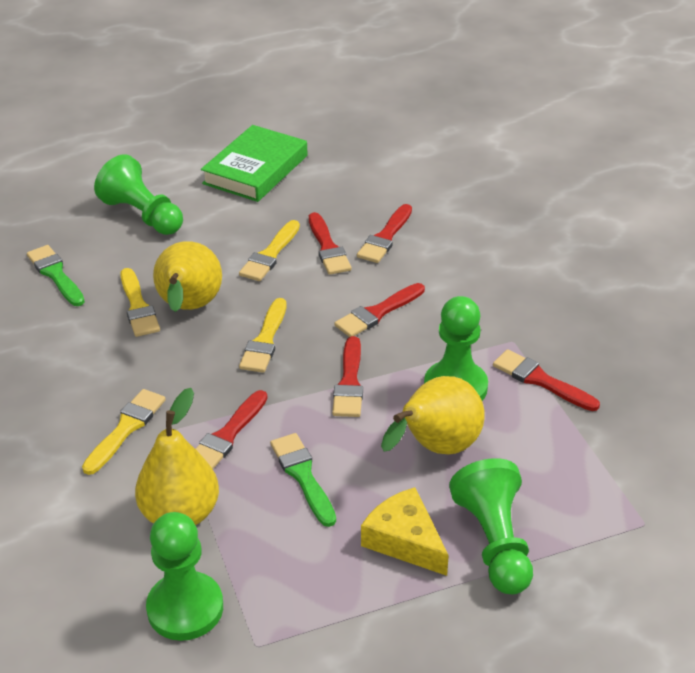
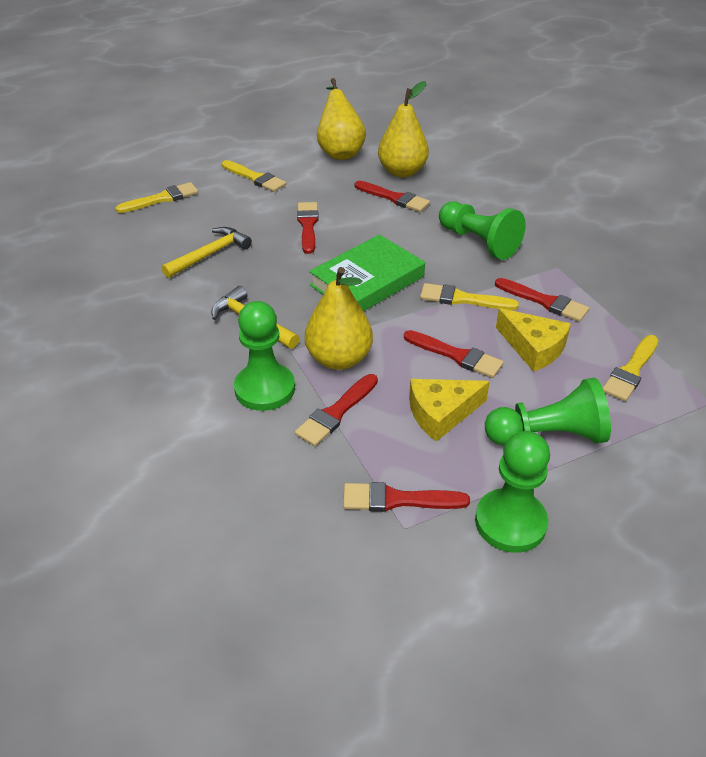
green brush: 2 -> 0
yellow cheese: 1 -> 2
yellow hammer: 0 -> 2

